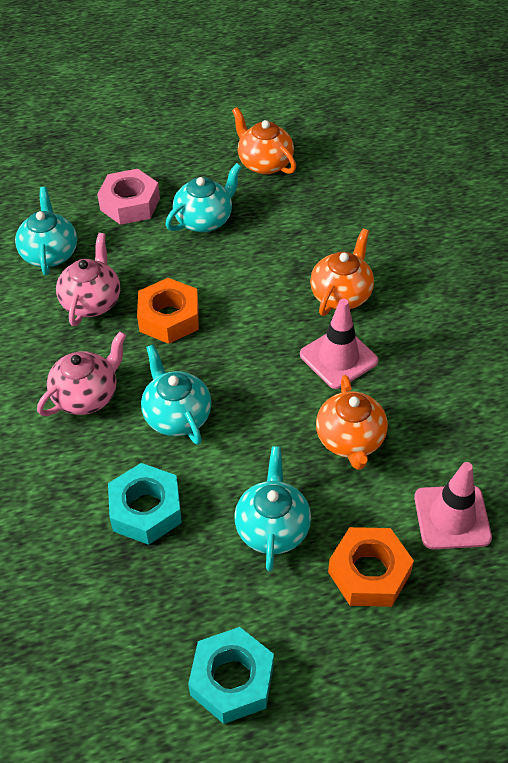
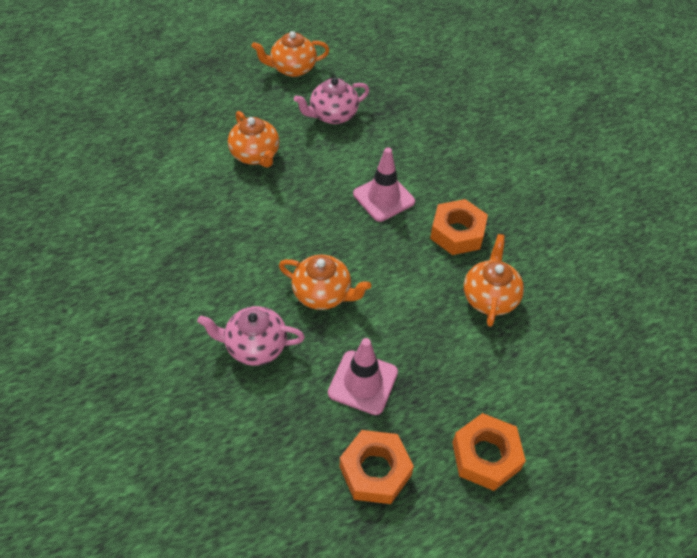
orange nut: 2 -> 3
orange teapot: 3 -> 4
pink nut: 1 -> 0
turquoise nut: 2 -> 0
turquoise teapot: 4 -> 0

